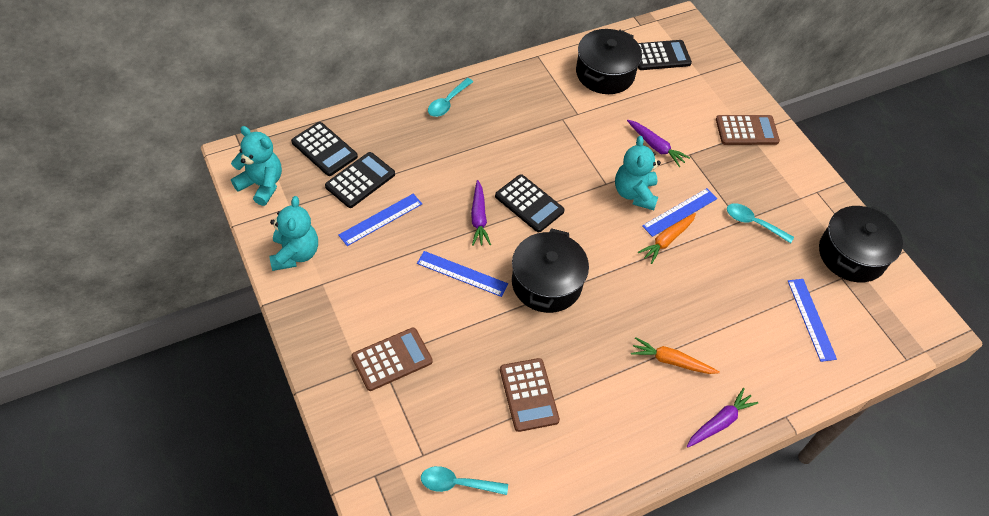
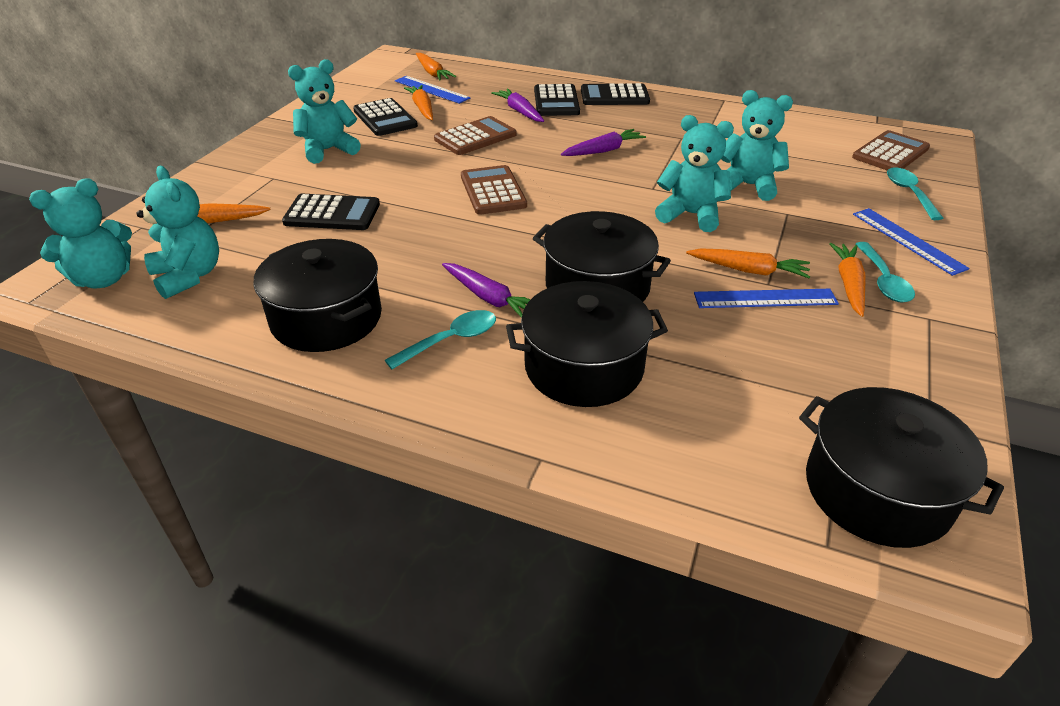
black pot: 3 -> 4
blue ruler: 4 -> 3
orange carrot: 2 -> 5
turquoise teddy bear: 3 -> 5

